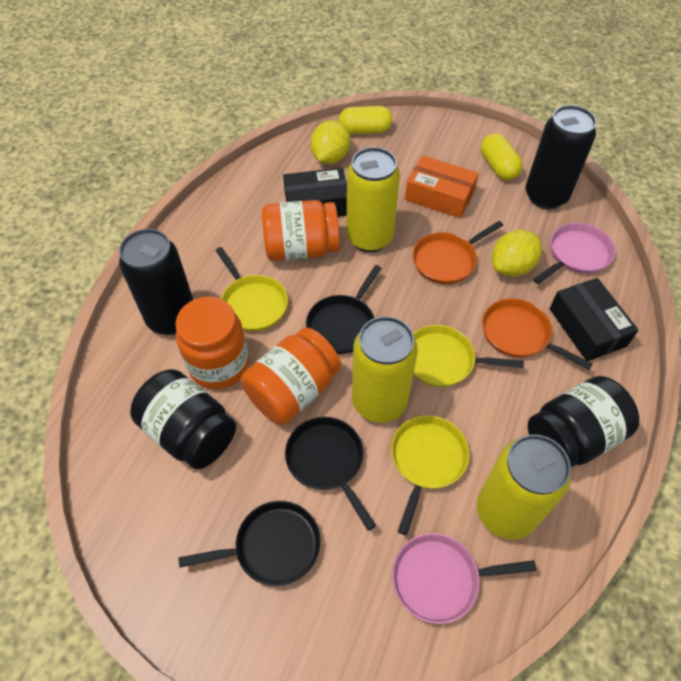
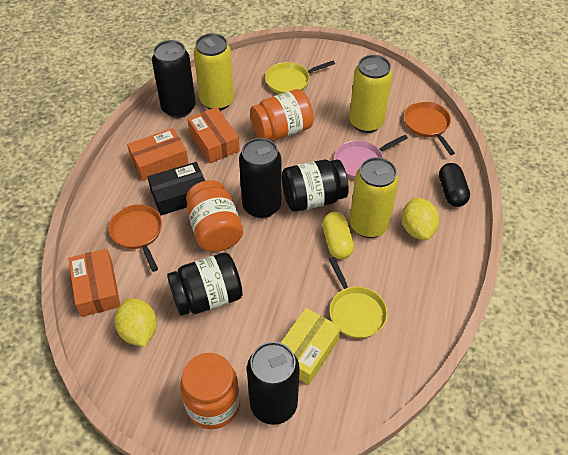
black box: 2 -> 1
black can: 2 -> 3
black capsule: 0 -> 1
black pan: 3 -> 0
orange box: 1 -> 3
pink pan: 2 -> 1
yellow box: 0 -> 1
yellow capsule: 2 -> 1
yellow pan: 3 -> 2

